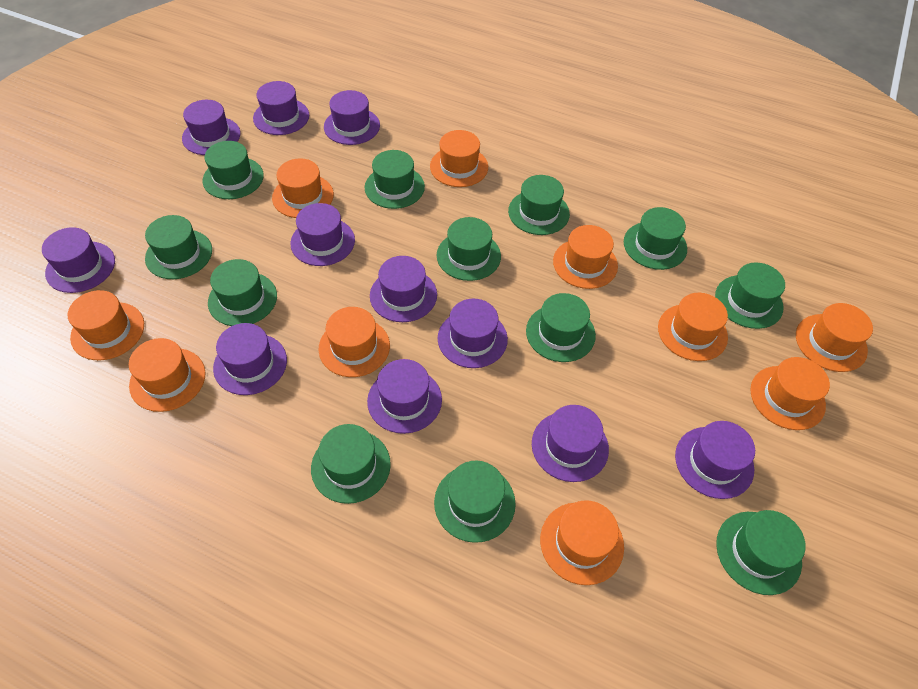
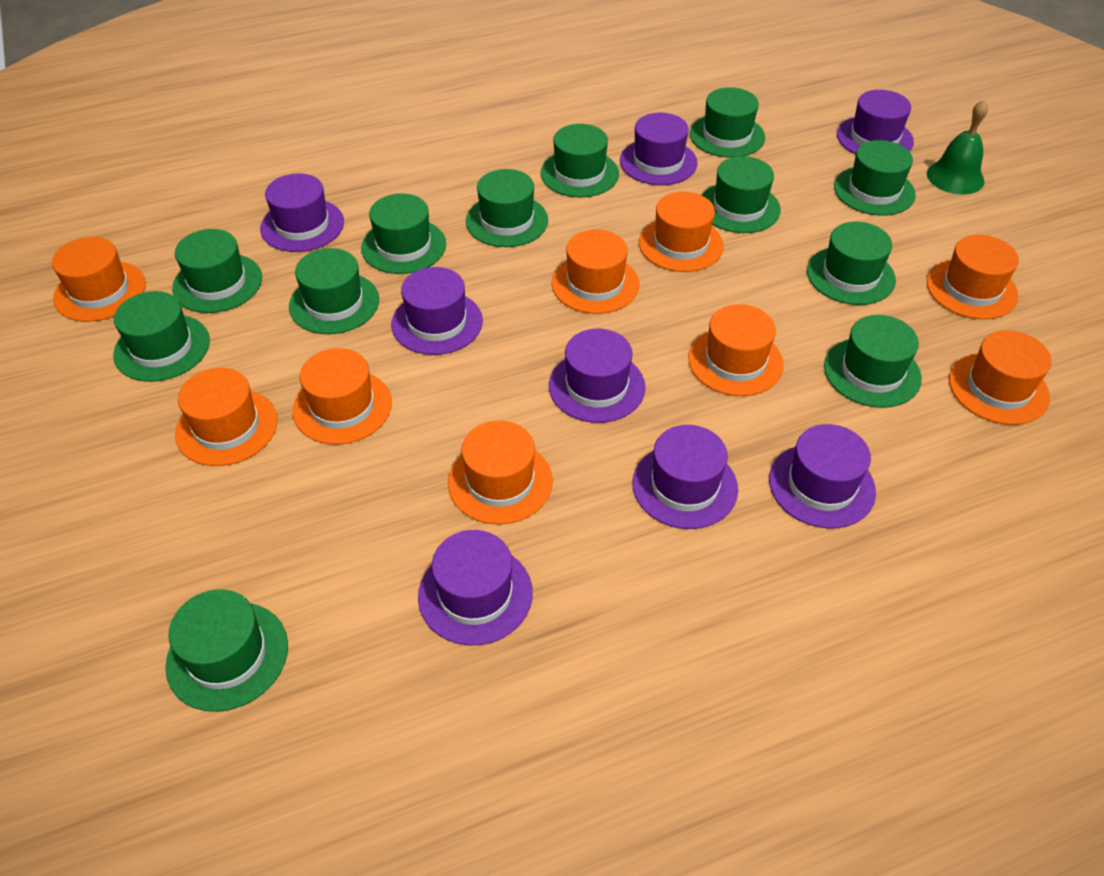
green bell: 0 -> 1
orange hat: 10 -> 9
purple hat: 11 -> 8

